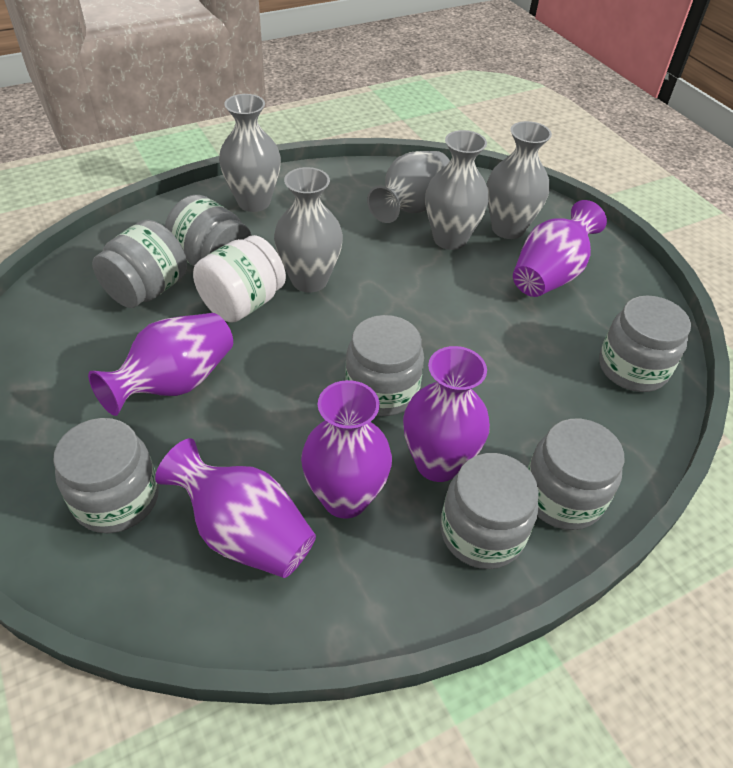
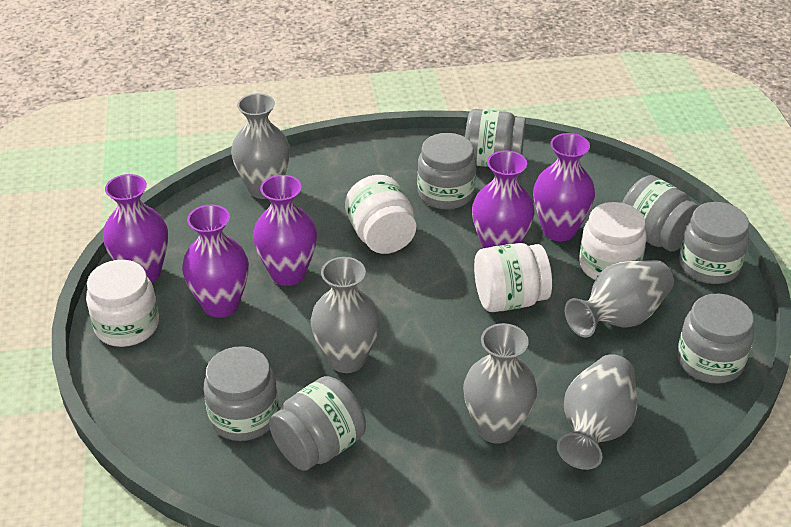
white jar: 1 -> 4

